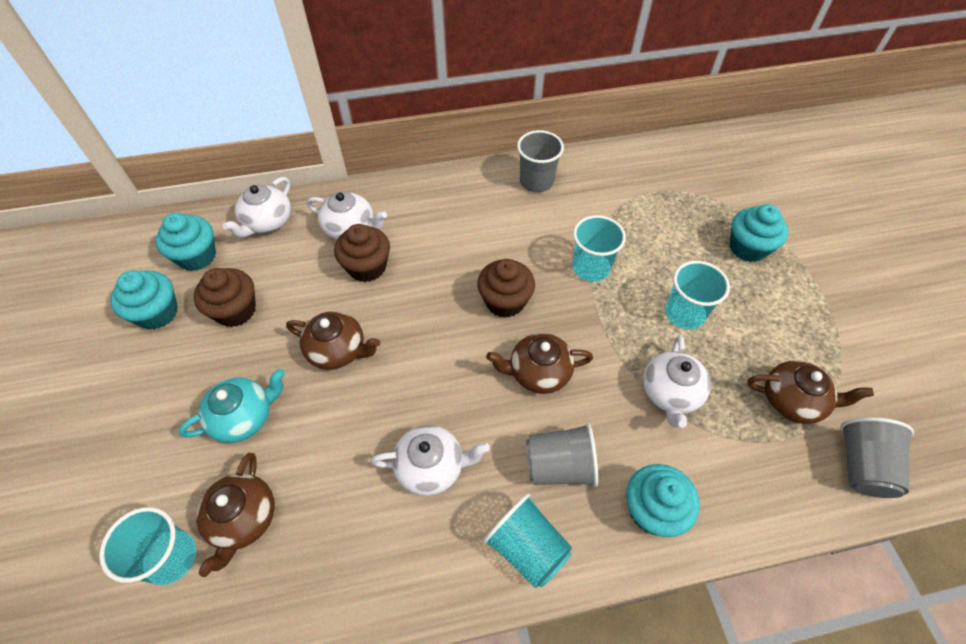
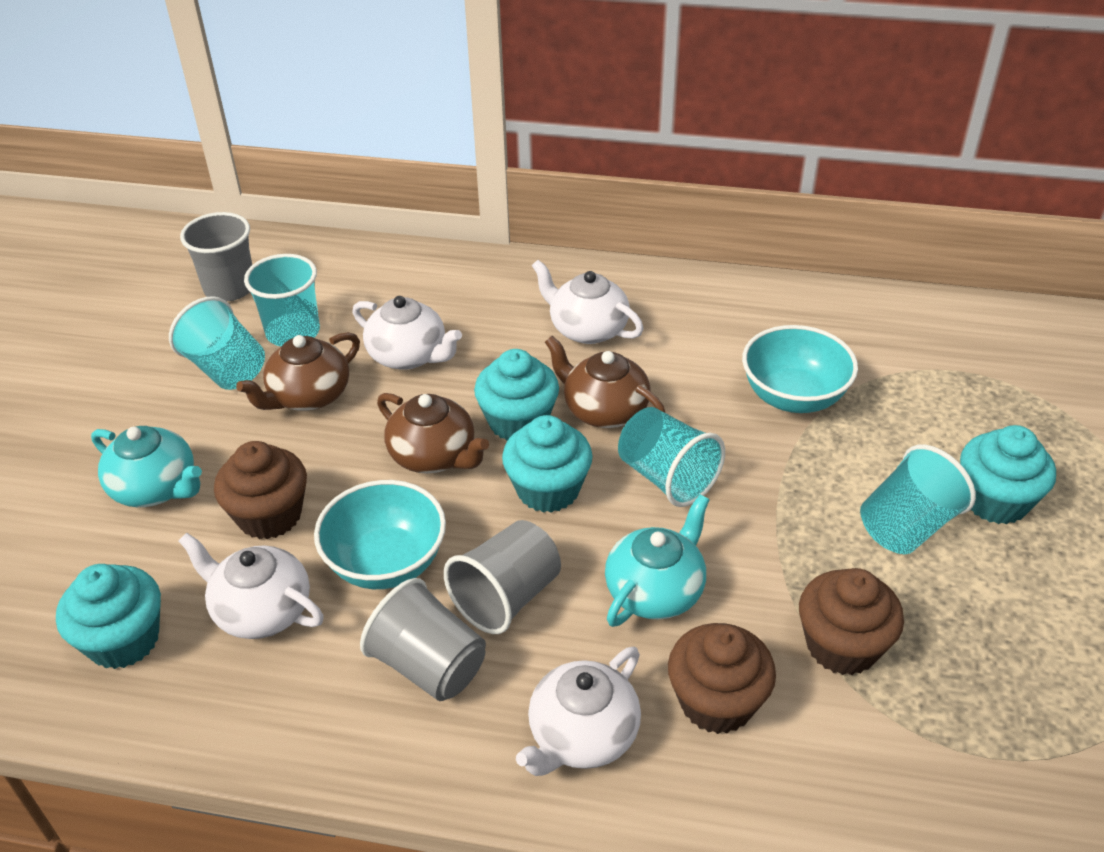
brown teapot: 4 -> 3
turquoise bowl: 0 -> 2
turquoise teapot: 1 -> 2

